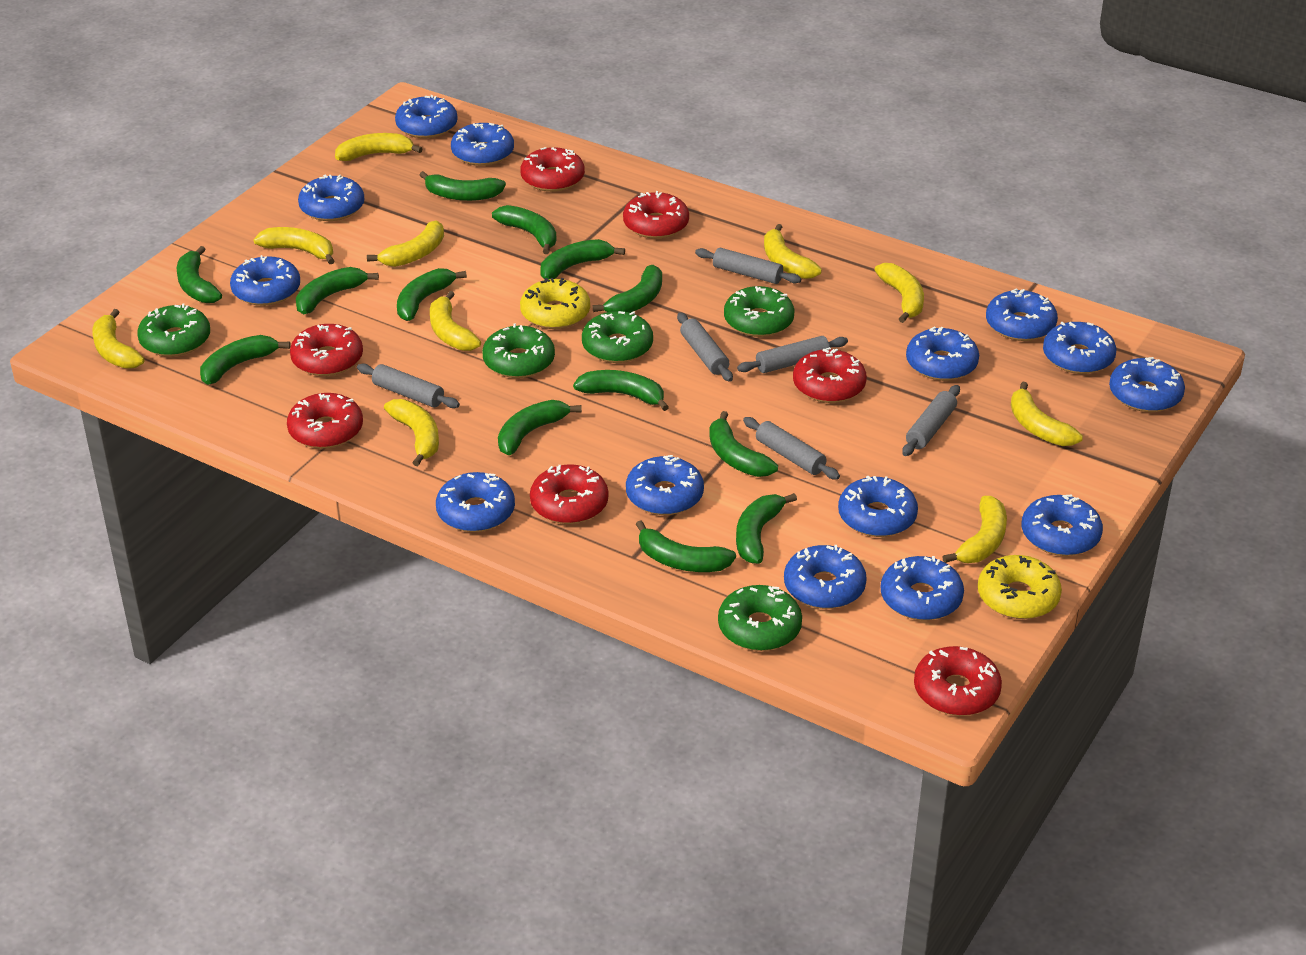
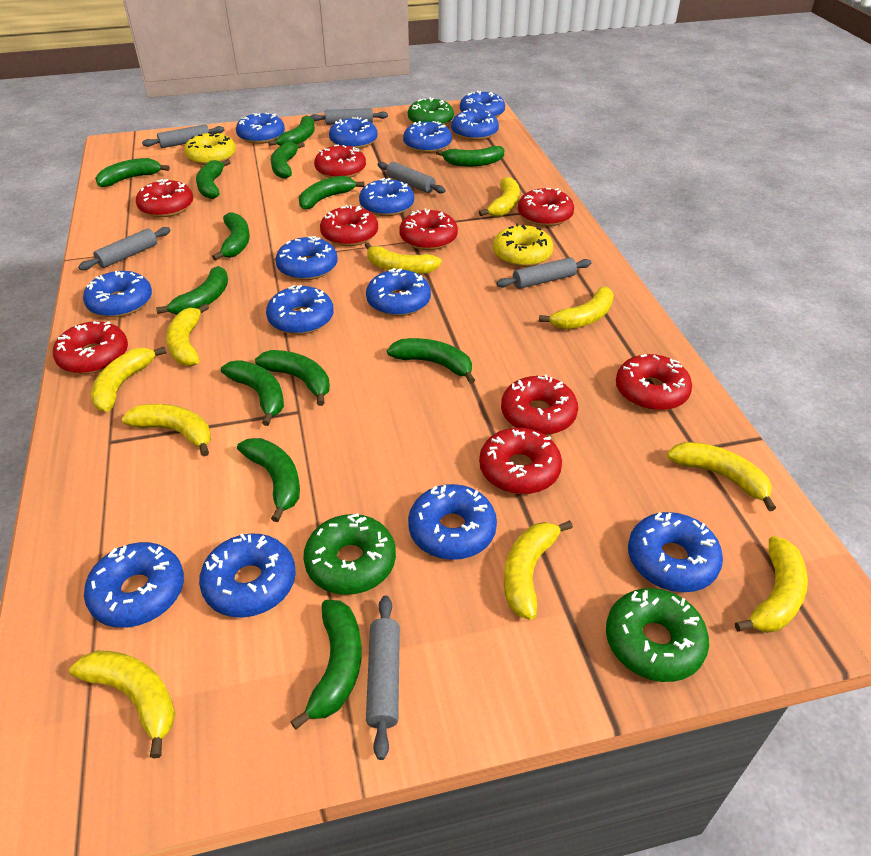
green donut: 5 -> 3
red donut: 7 -> 9

